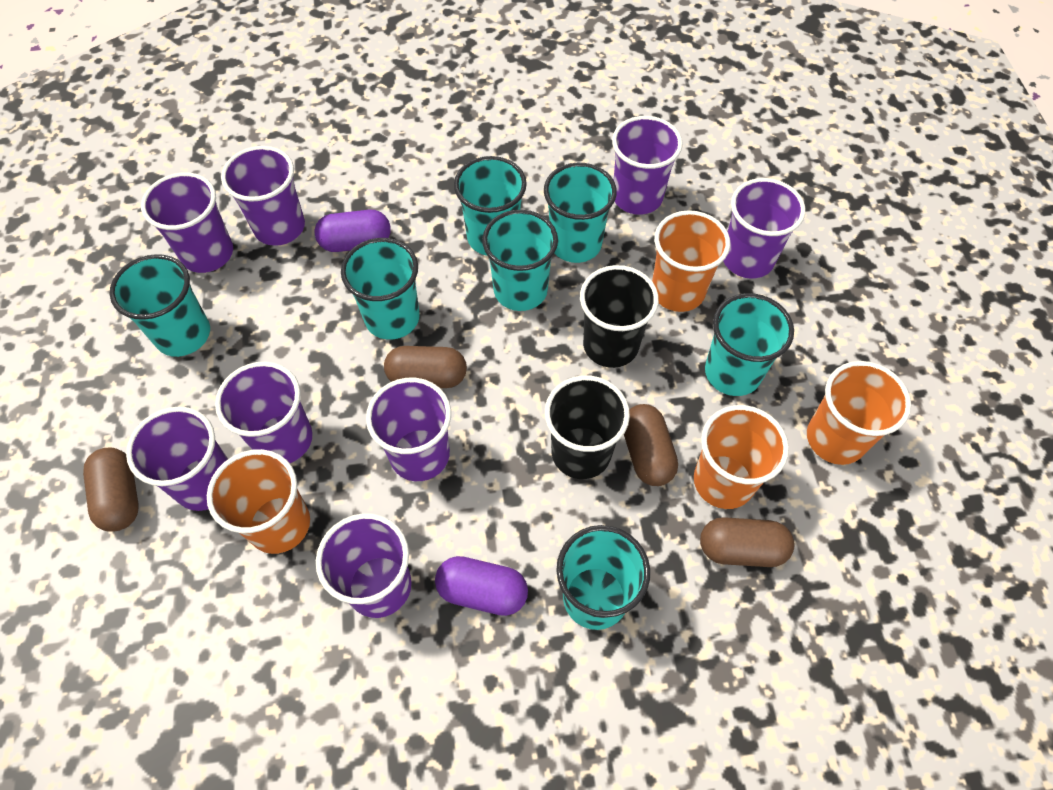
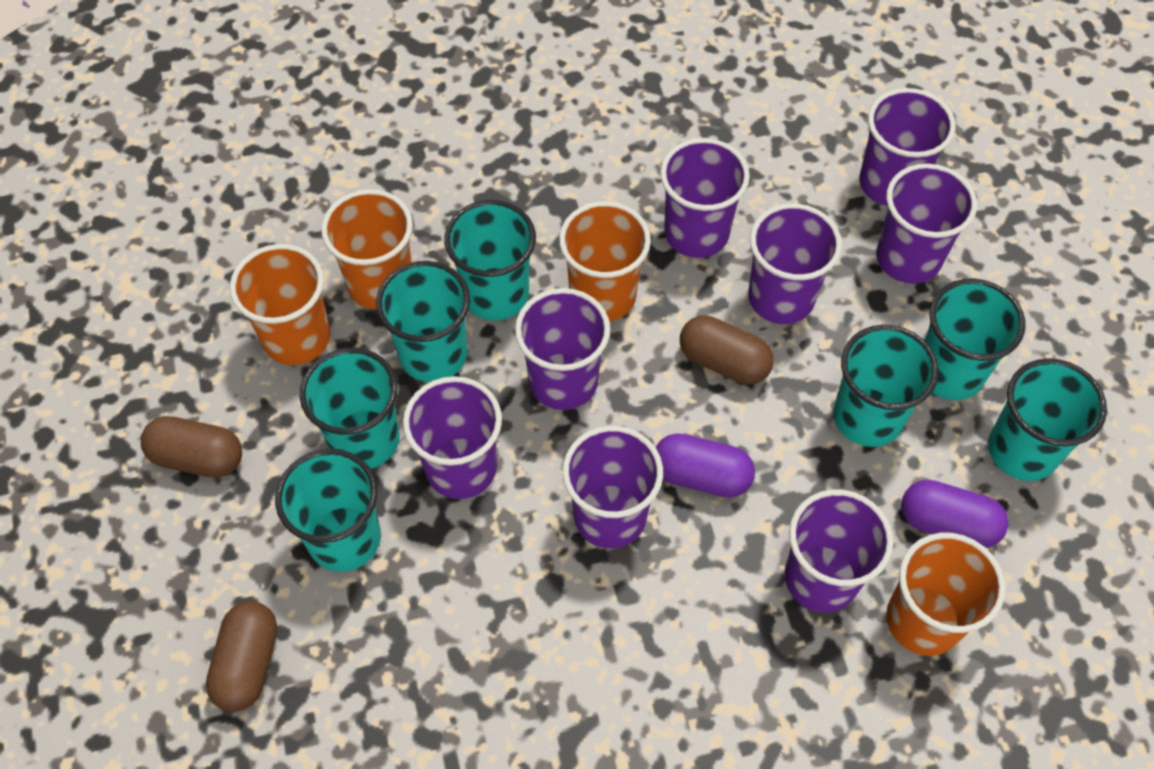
black cup: 2 -> 0
brown capsule: 4 -> 3

